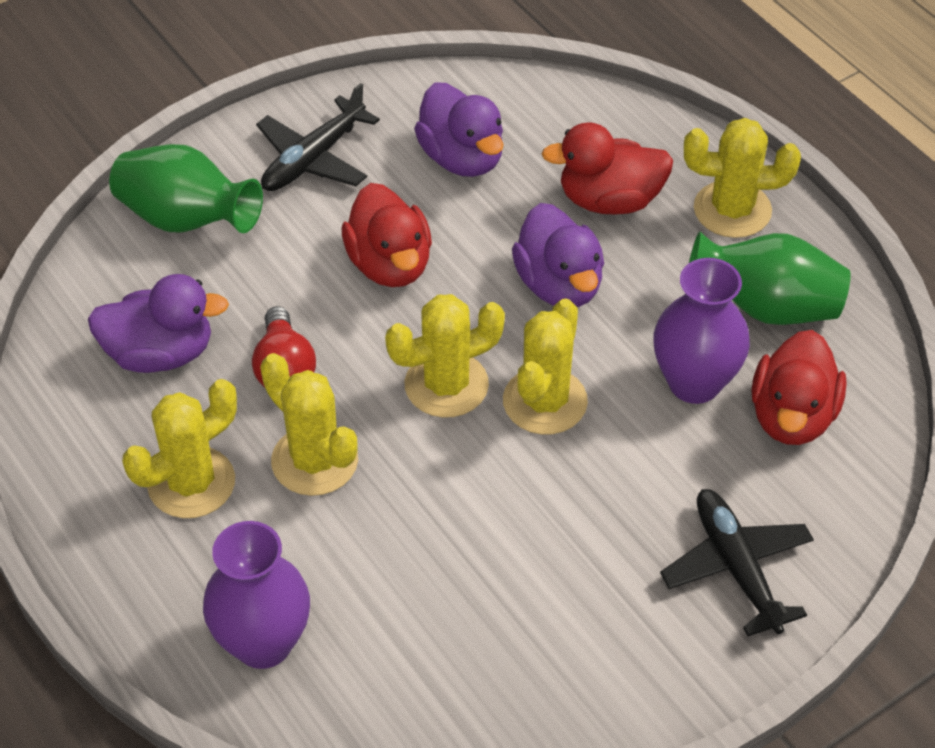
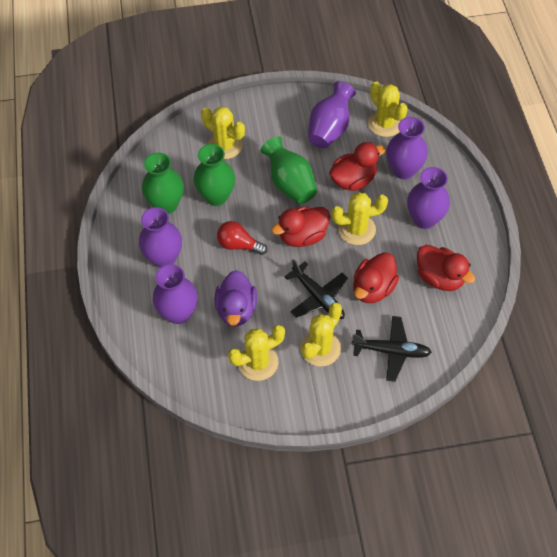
green vase: 2 -> 3
purple duck: 3 -> 1
purple vase: 2 -> 5
red duck: 3 -> 4

